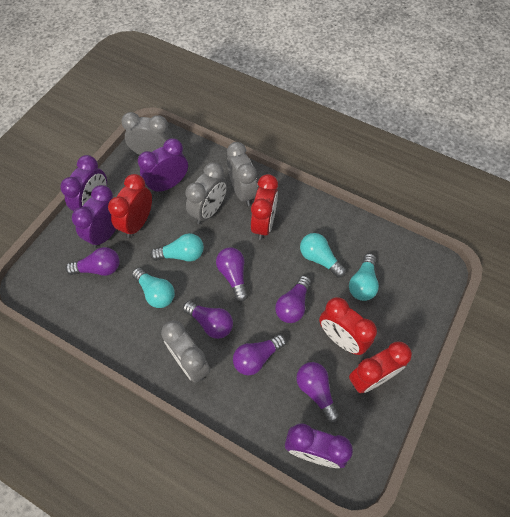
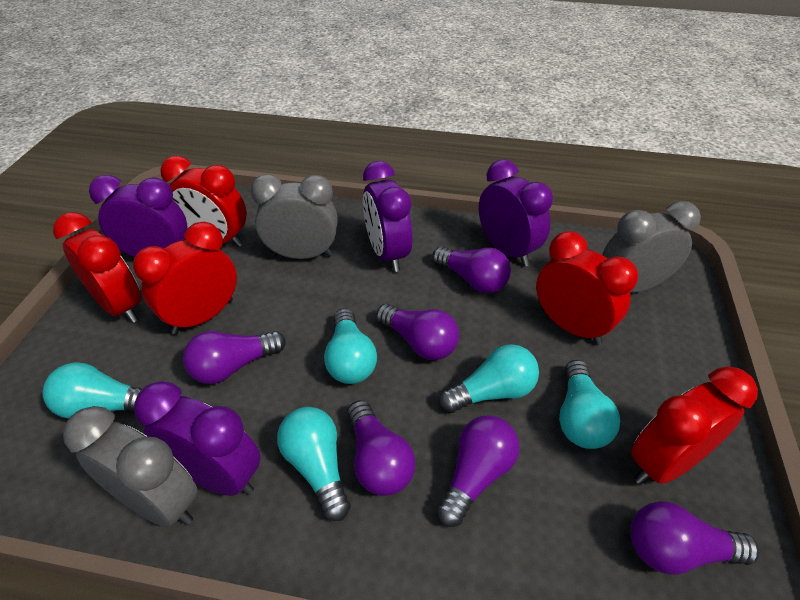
grey clock: 4 -> 3
red clock: 4 -> 5
turquoise light bulb: 4 -> 5

